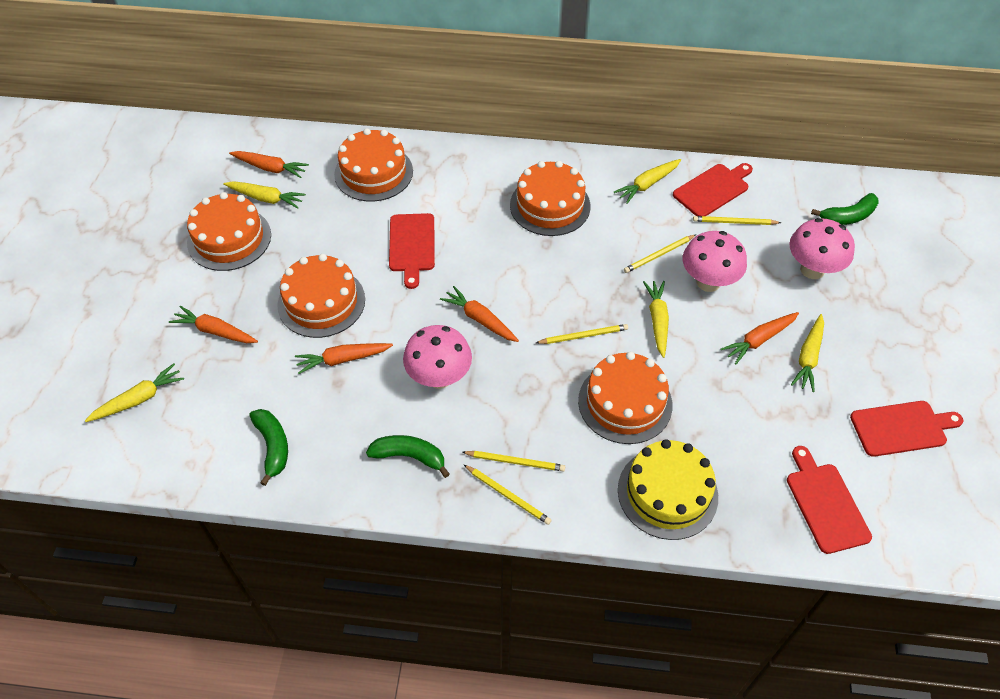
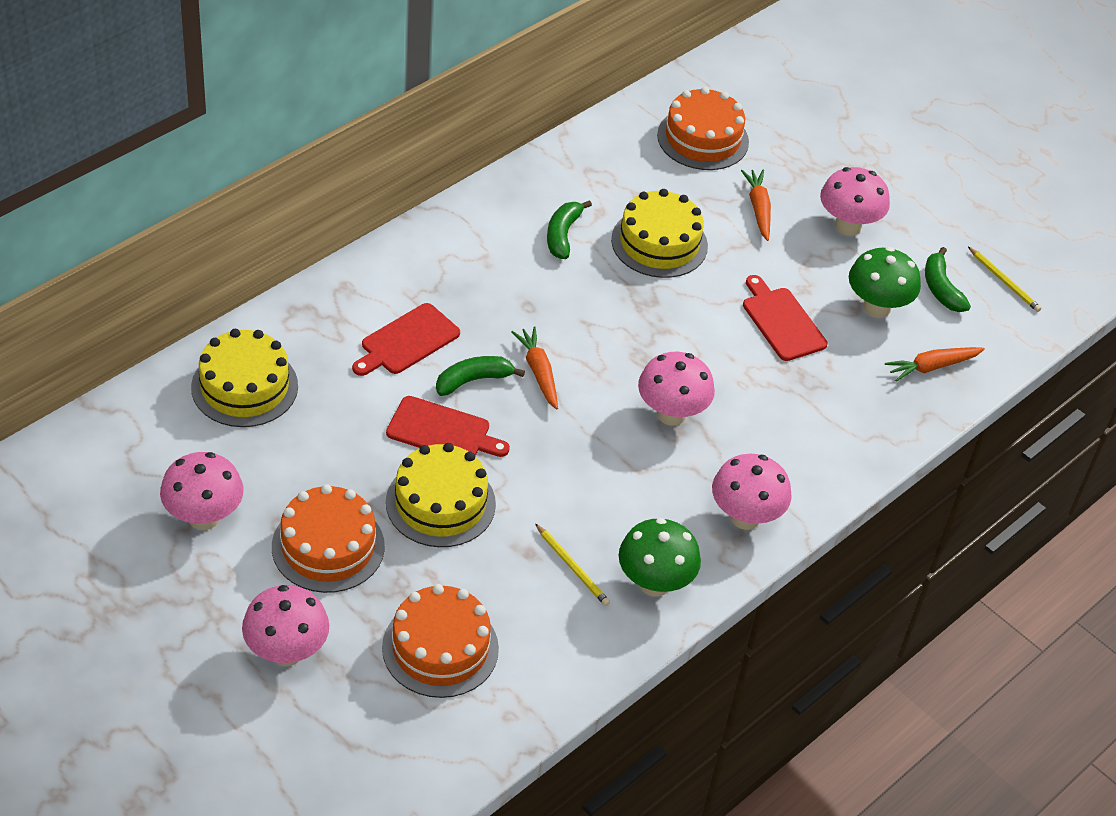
green mushroom: 0 -> 2
orange cake: 5 -> 3
orange carrot: 5 -> 3
pink mushroom: 3 -> 5
red cutting board: 4 -> 3
yellow cake: 1 -> 3
yellow carrot: 5 -> 0
yellow pencil: 5 -> 2

